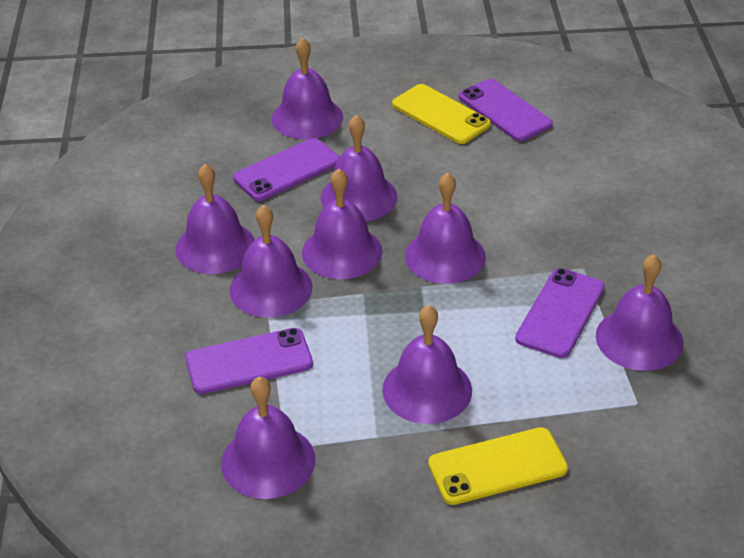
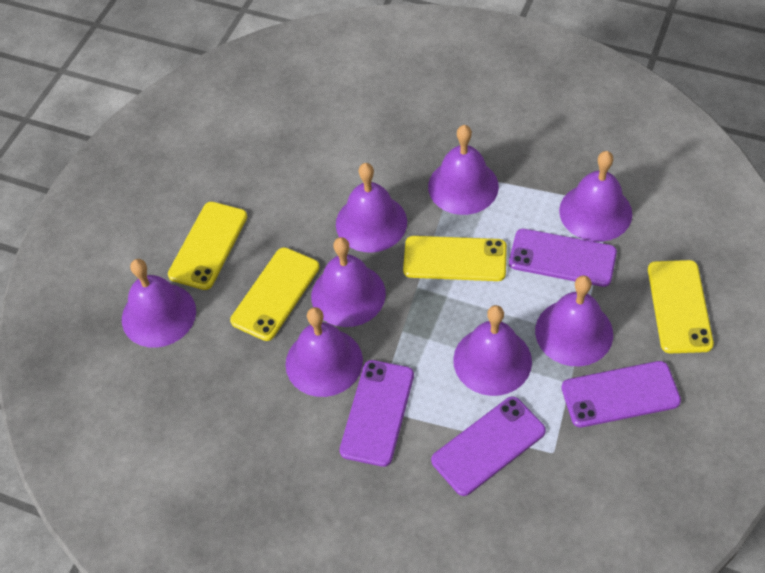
purple bell: 9 -> 8
yellow phone: 2 -> 4

